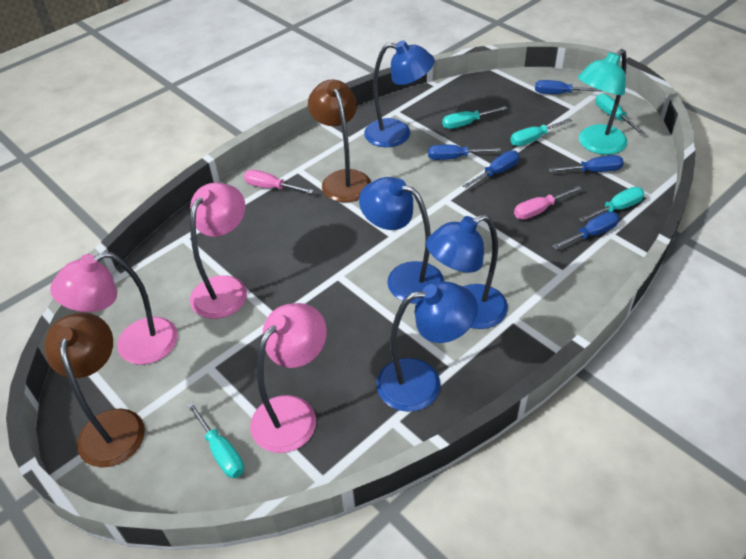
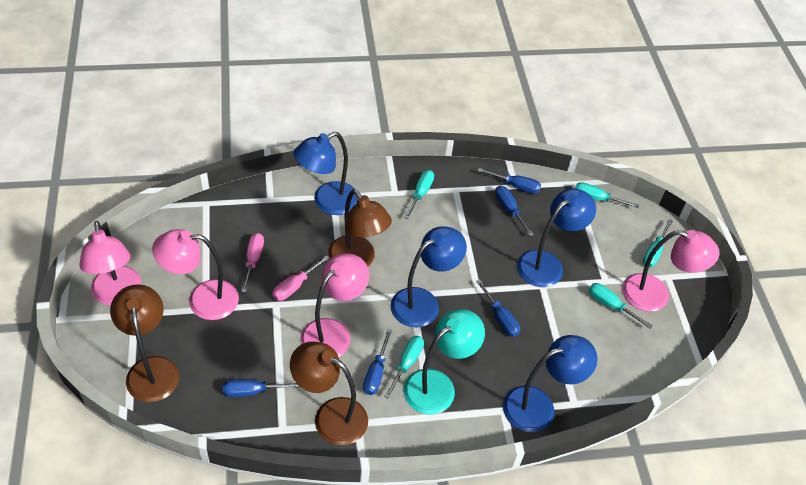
brown lamp: 2 -> 3
pink lamp: 3 -> 4

